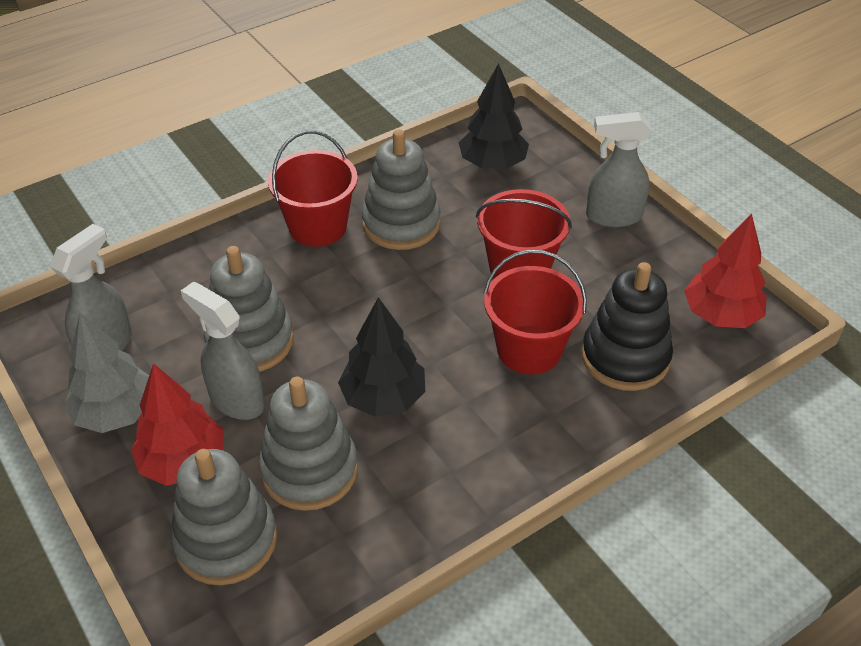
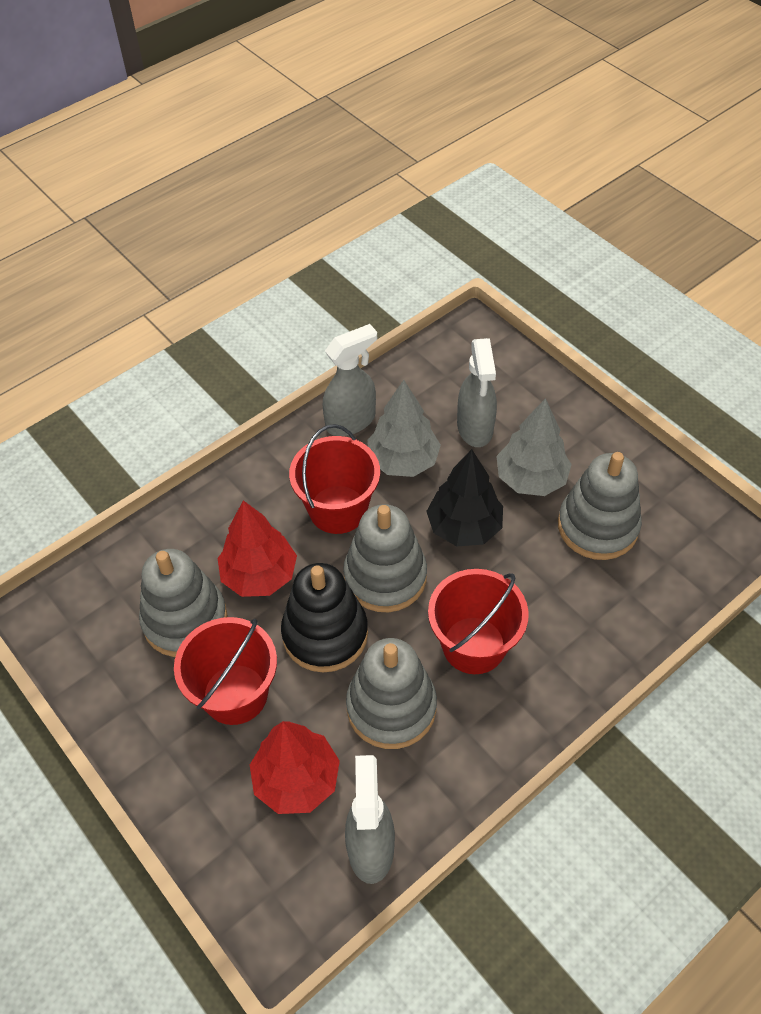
black tree: 2 -> 1
grey tree: 1 -> 2

